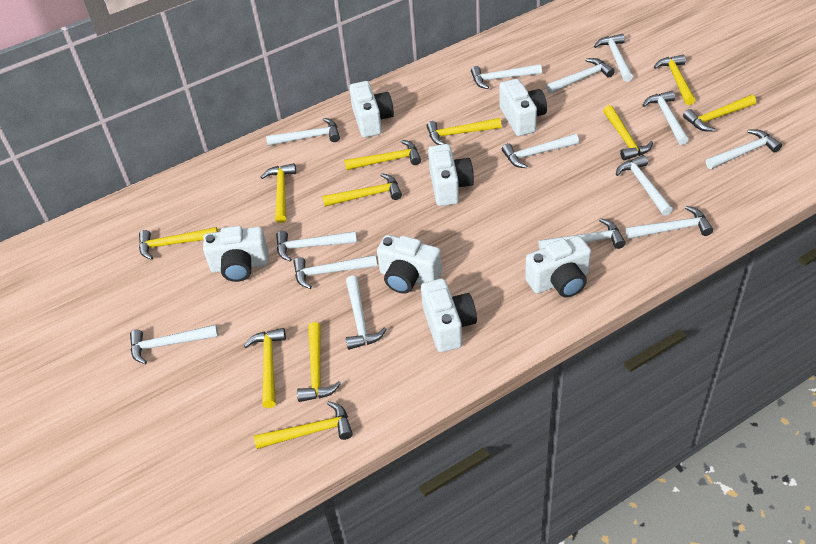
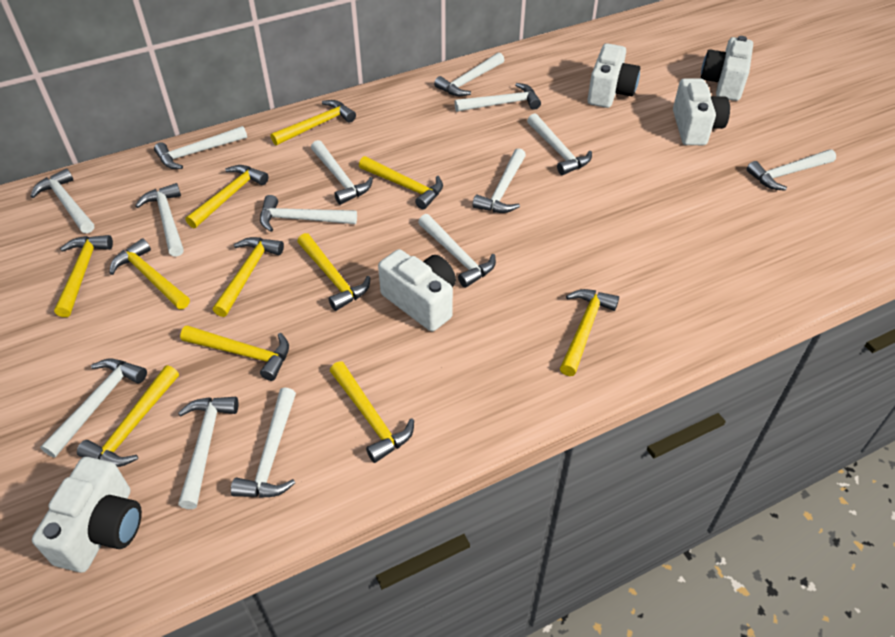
white camera: 7 -> 5

